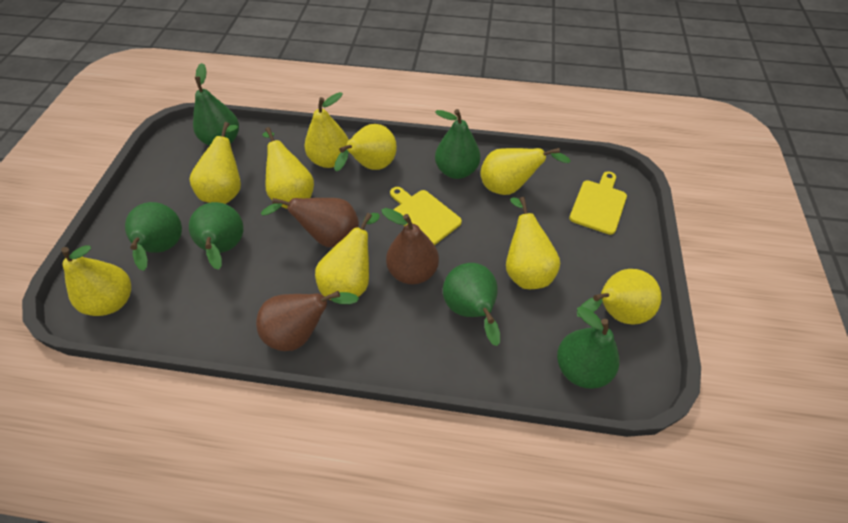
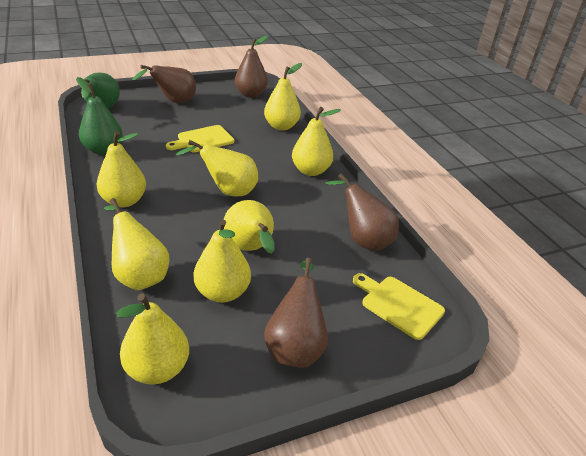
brown pear: 3 -> 4
green pear: 6 -> 2
yellow pear: 9 -> 8

